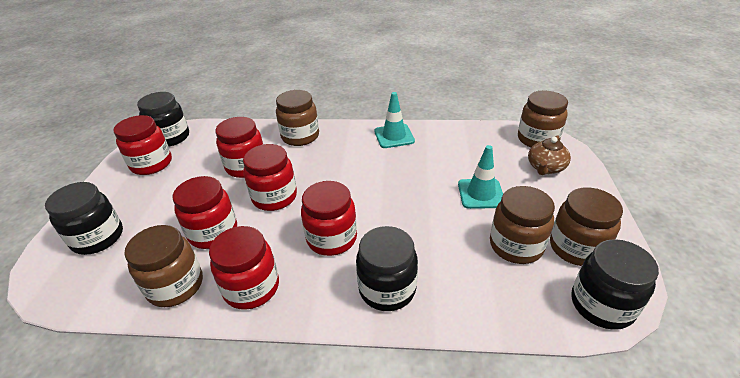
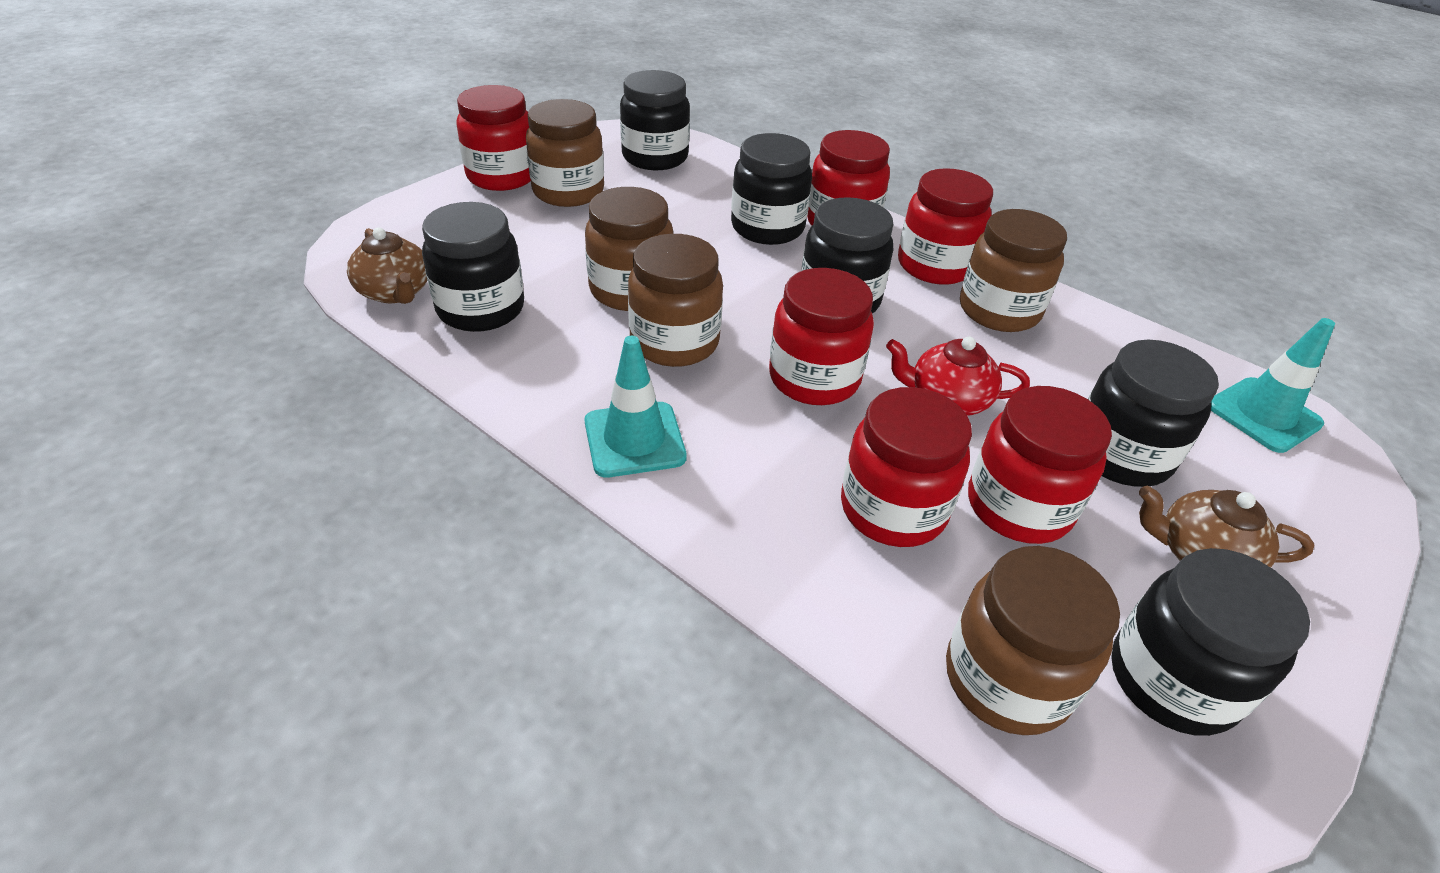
black jar: 4 -> 6
brown teapot: 1 -> 2
red teapot: 0 -> 1

